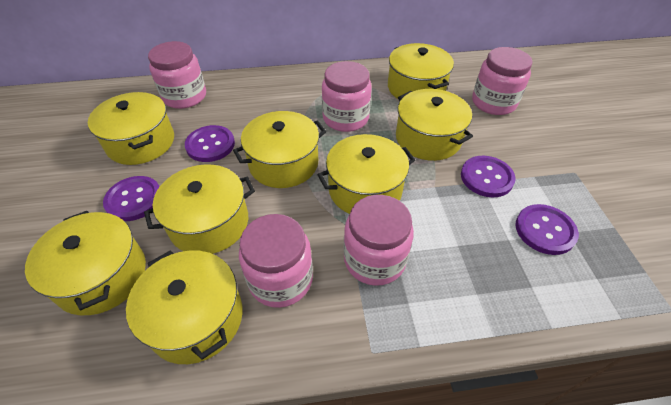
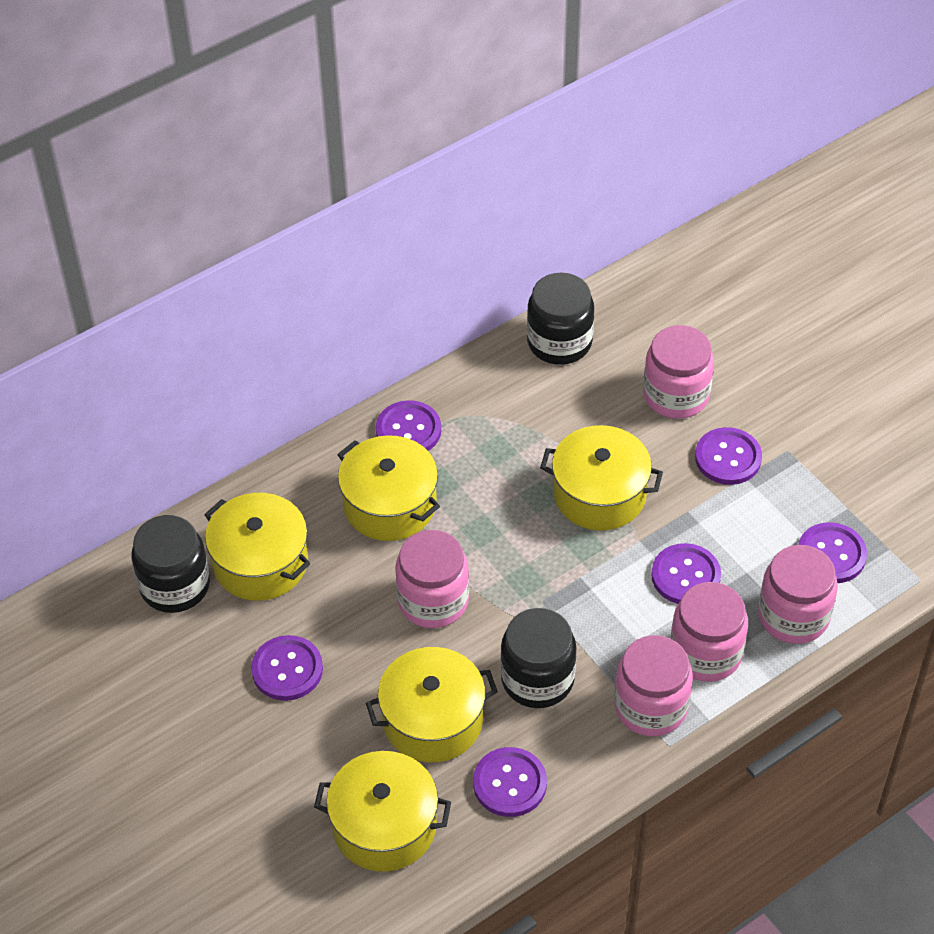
black jar: 0 -> 3
purple button: 4 -> 6
yellow pot: 8 -> 5

